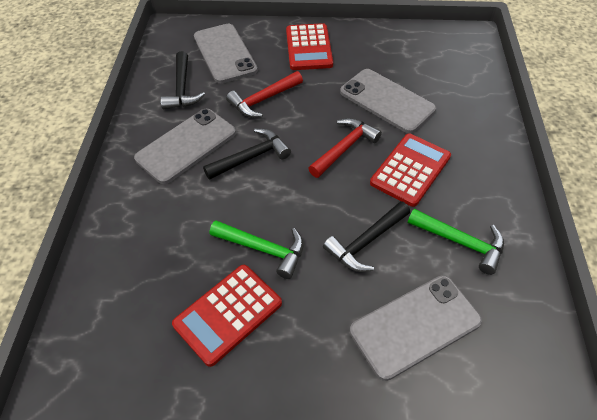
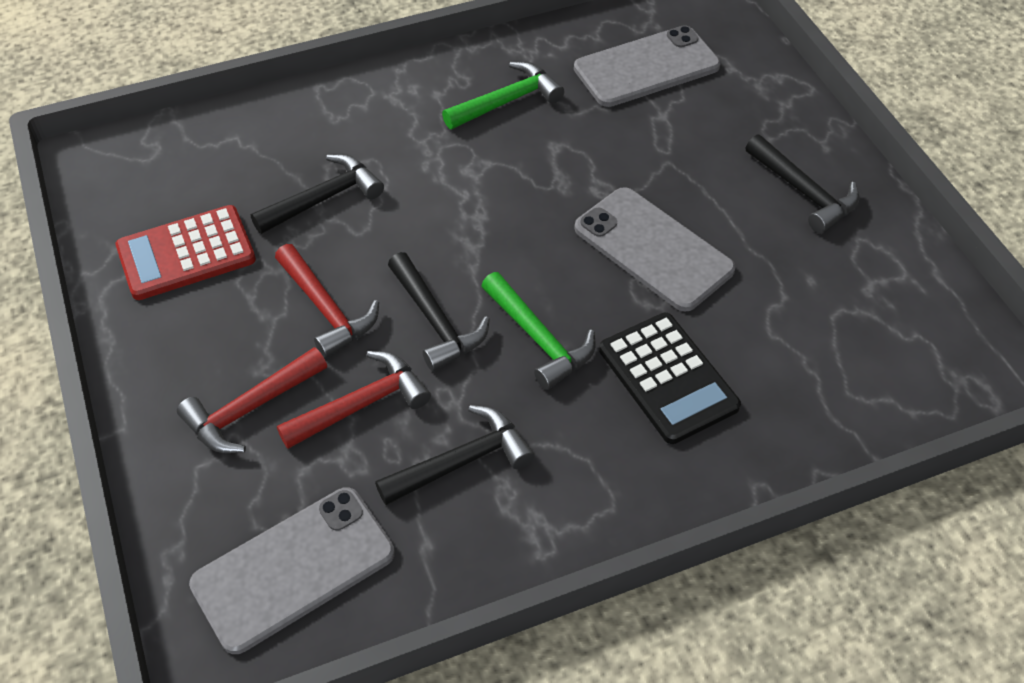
black calculator: 0 -> 1
black hammer: 3 -> 4
grey phone: 4 -> 3
red calculator: 3 -> 1
red hammer: 2 -> 3

